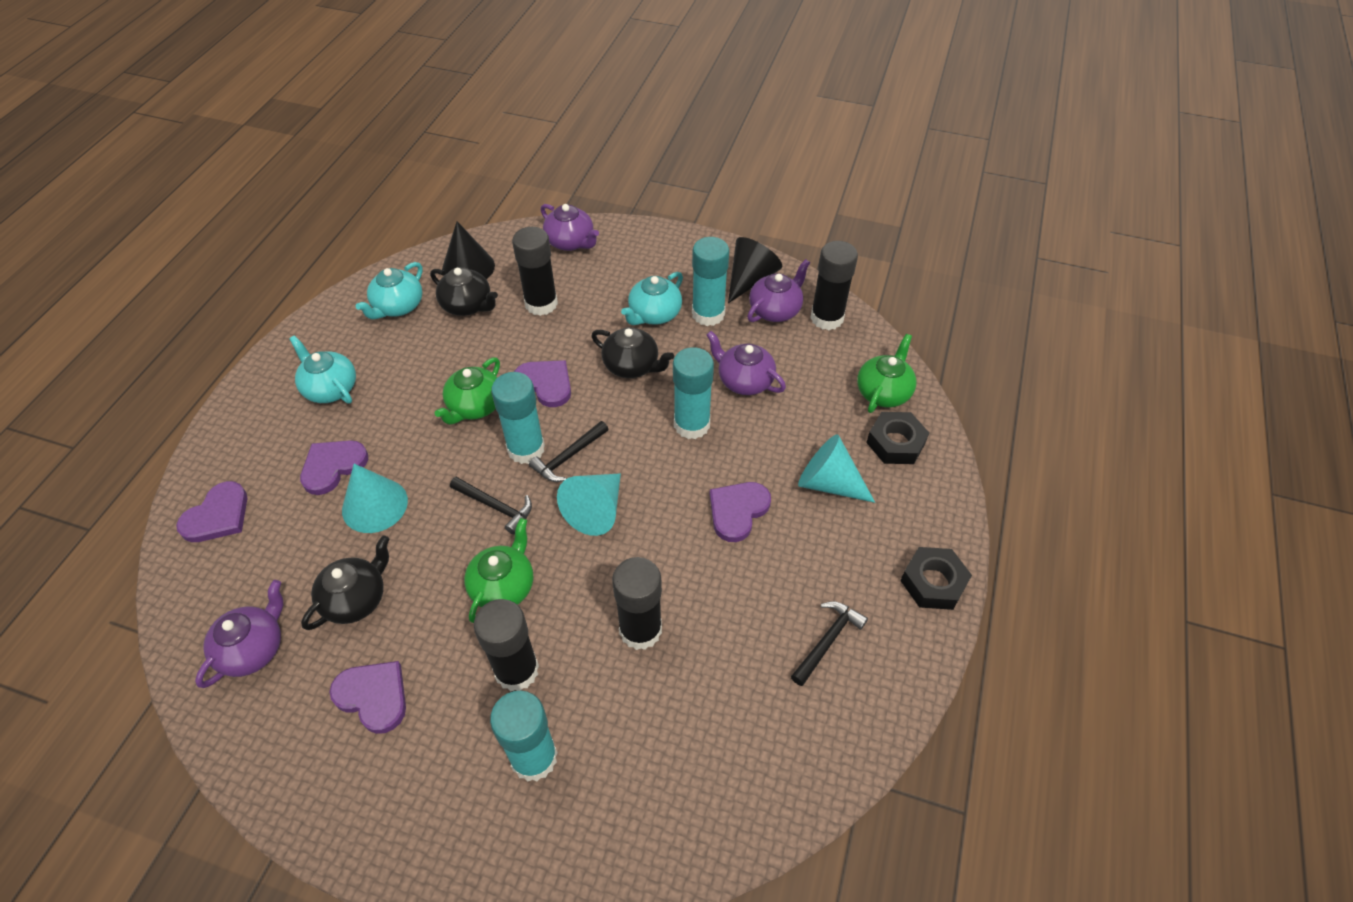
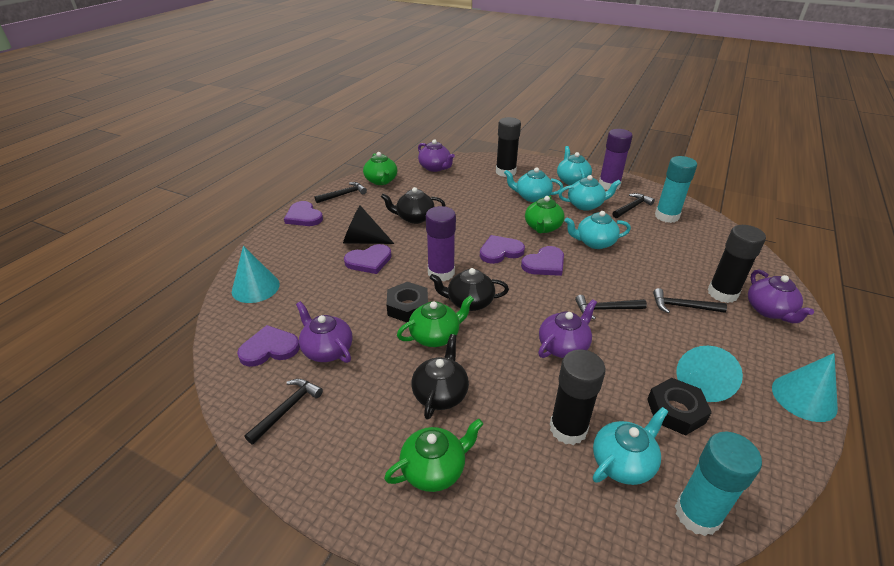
black cone: 2 -> 1
black glue stick: 4 -> 3
black hammer: 3 -> 5
green teapot: 3 -> 4
purple glue stick: 0 -> 2
turquoise glue stick: 4 -> 2
turquoise teapot: 3 -> 5

